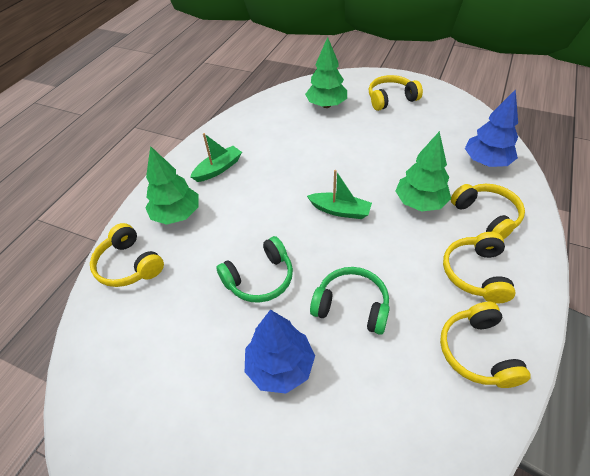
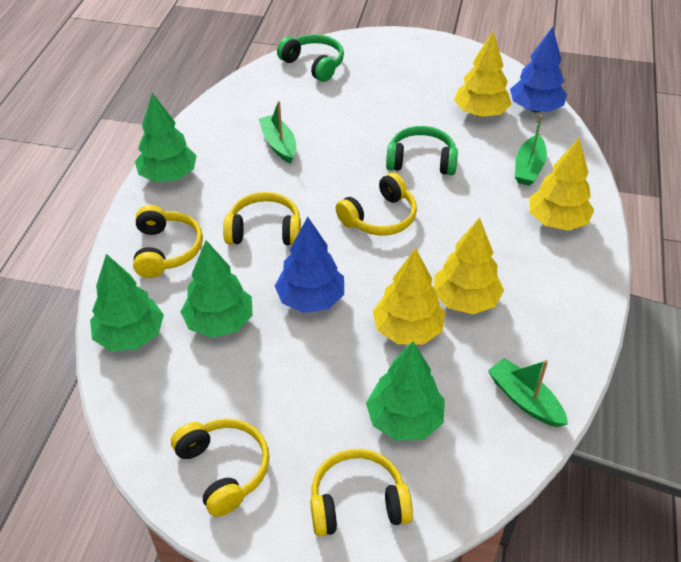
green boat: 2 -> 3
green tree: 3 -> 4
yellow tree: 0 -> 4

